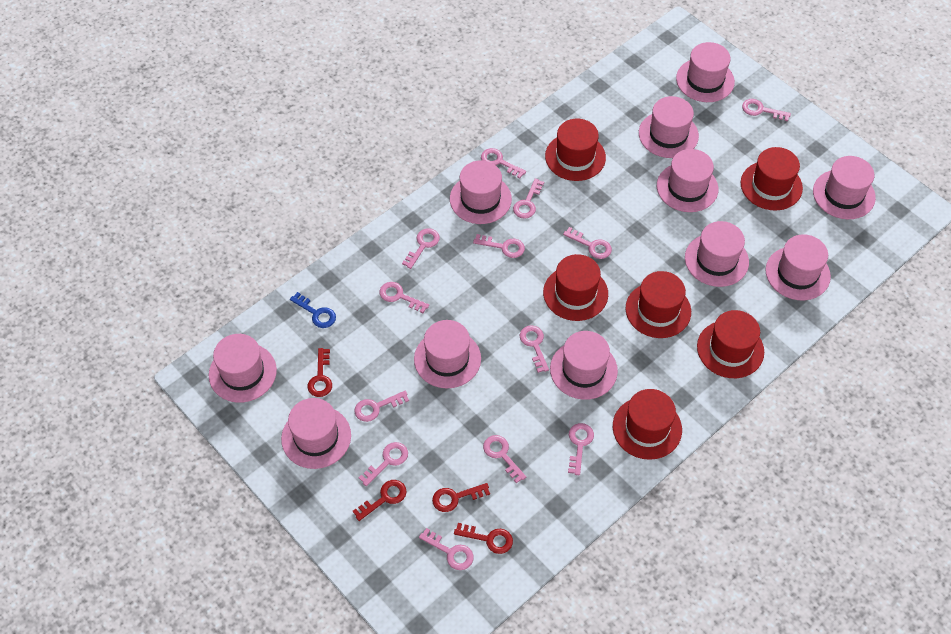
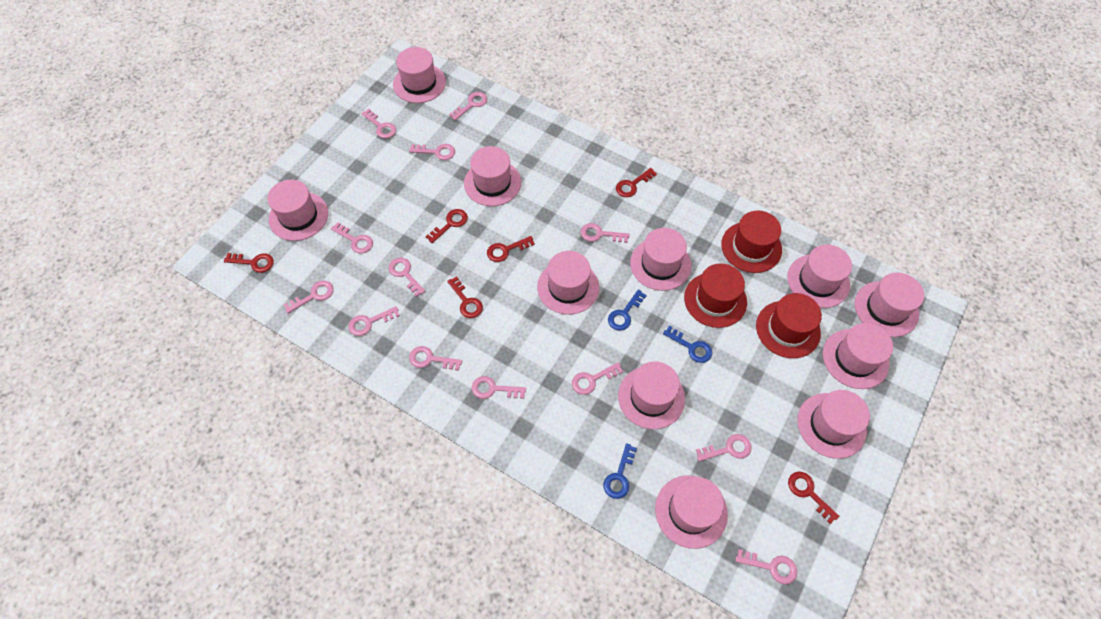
blue key: 1 -> 3
red hat: 6 -> 3
red key: 4 -> 6

